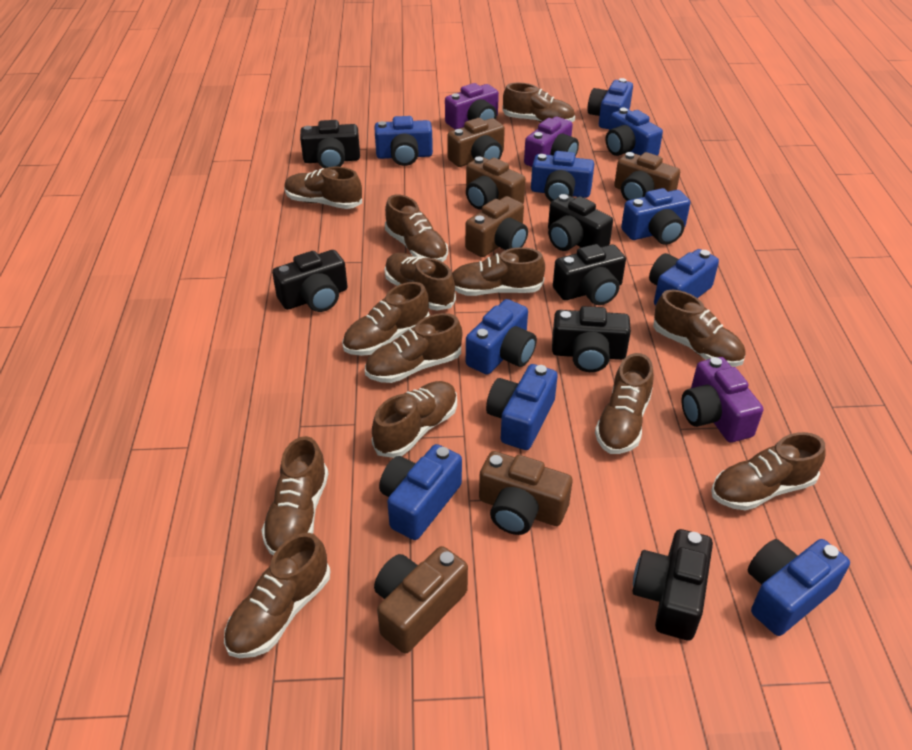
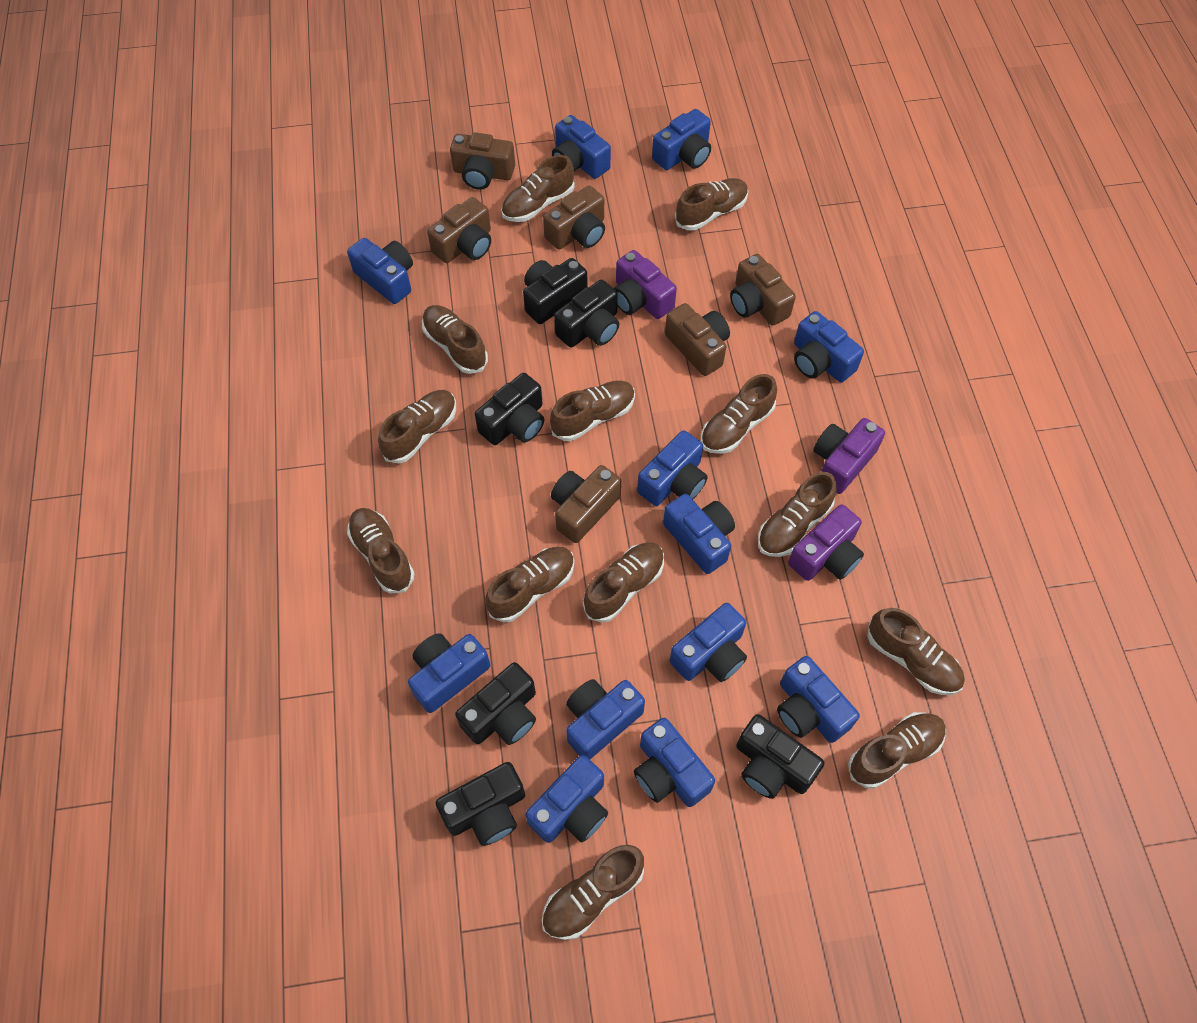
blue camera: 10 -> 12

